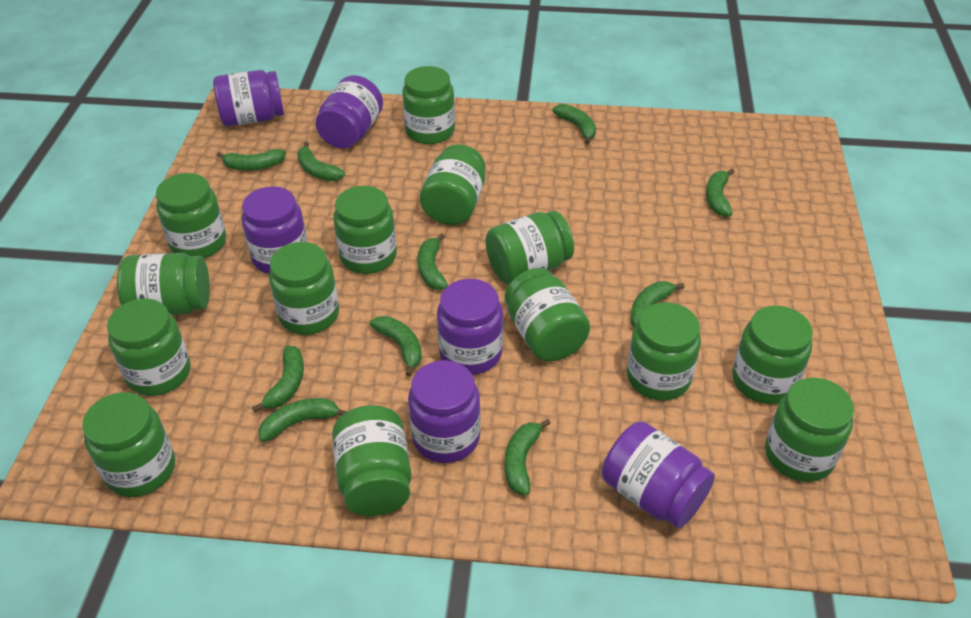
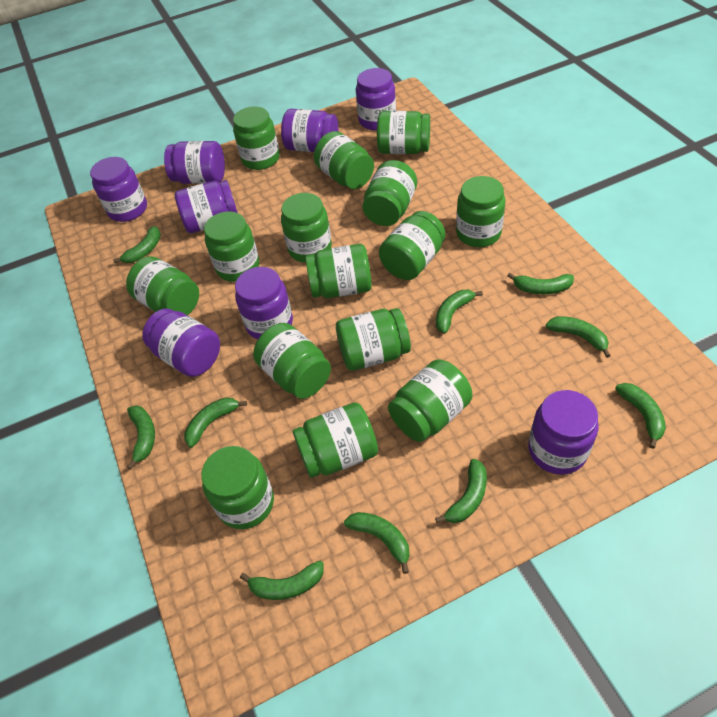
green jar: 14 -> 15
purple jar: 6 -> 8

